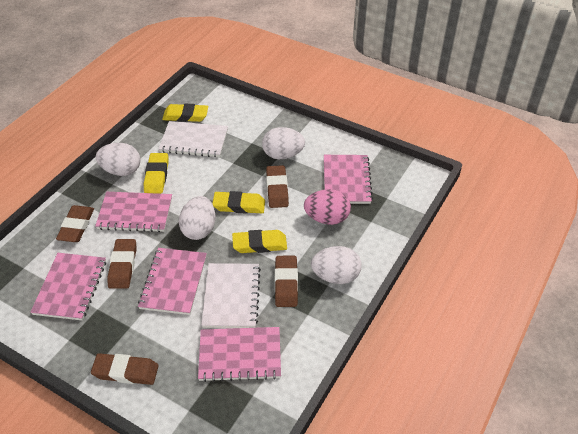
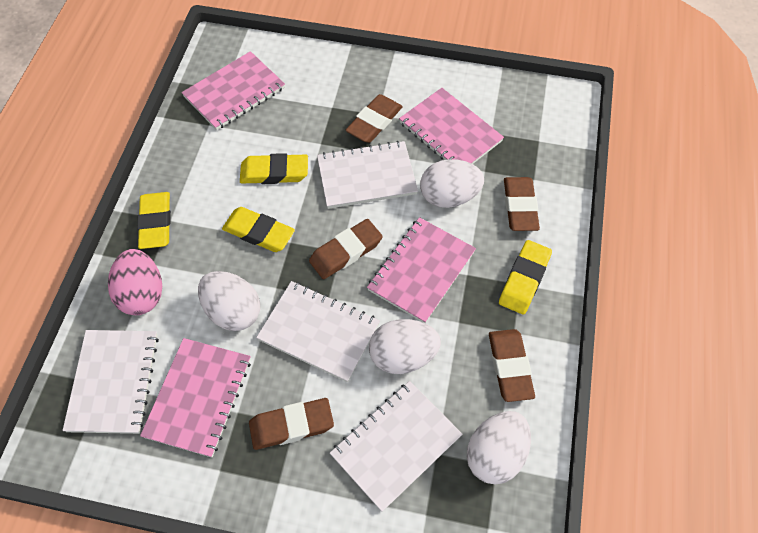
pink notebook: 5 -> 4
white notebook: 2 -> 4

